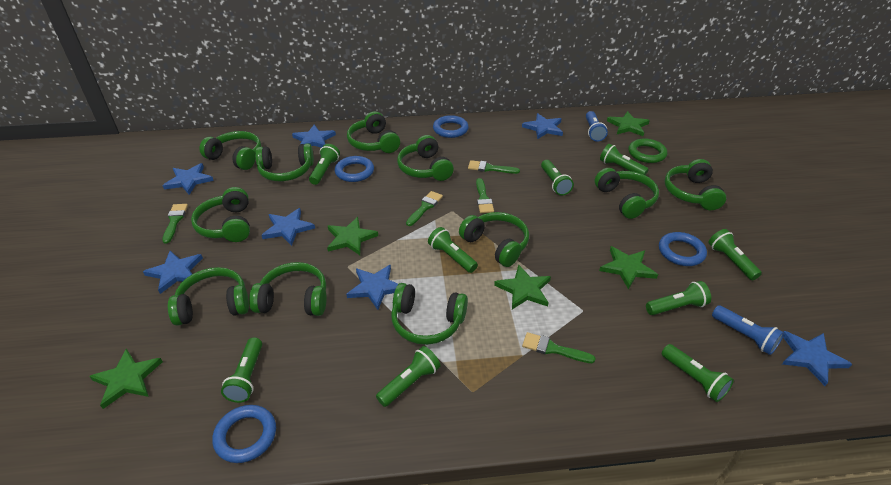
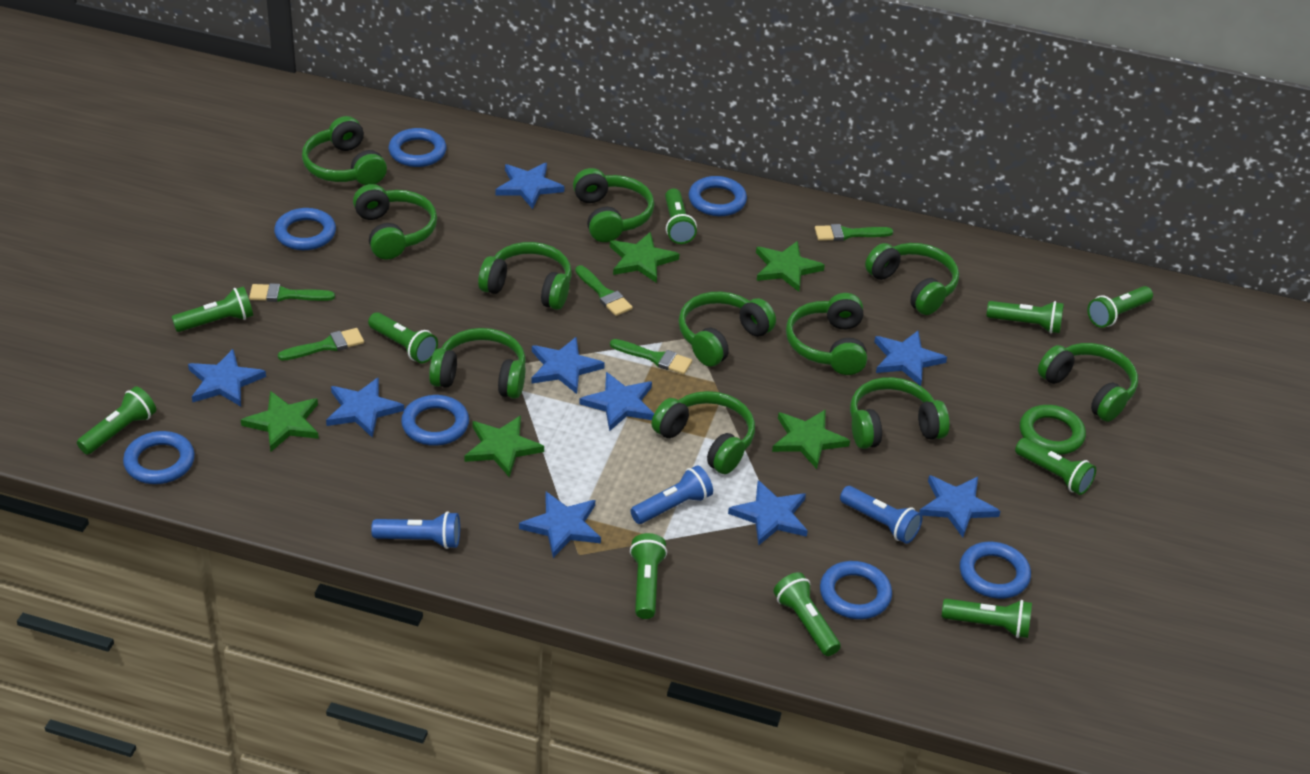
blue flashlight: 2 -> 3
blue ring: 4 -> 7
blue star: 7 -> 9
green flashlight: 9 -> 10

